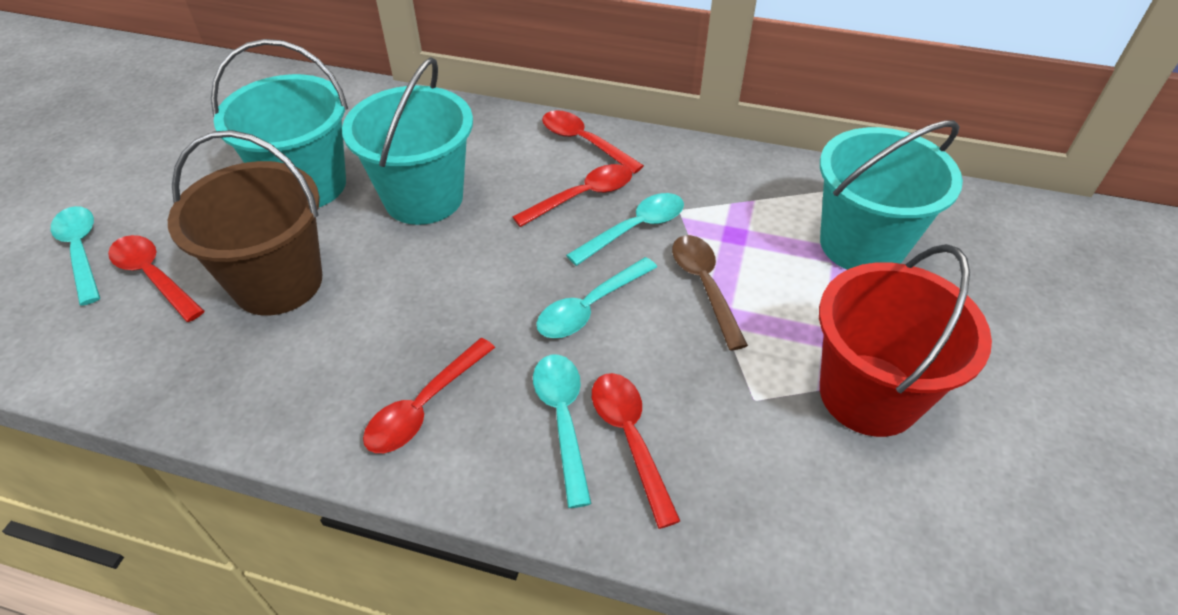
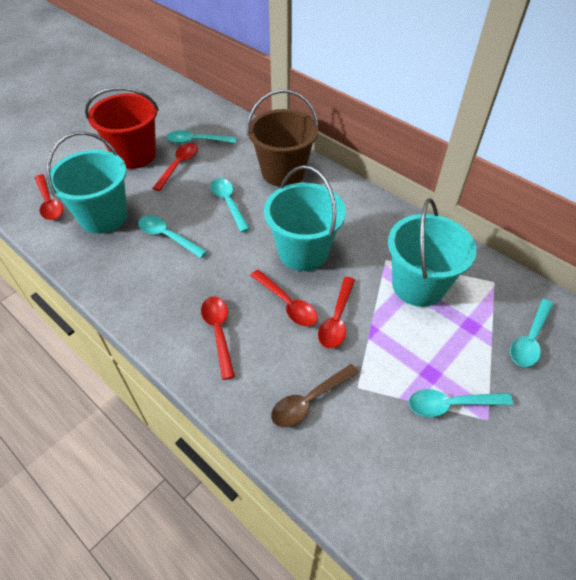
turquoise spoon: 4 -> 5

